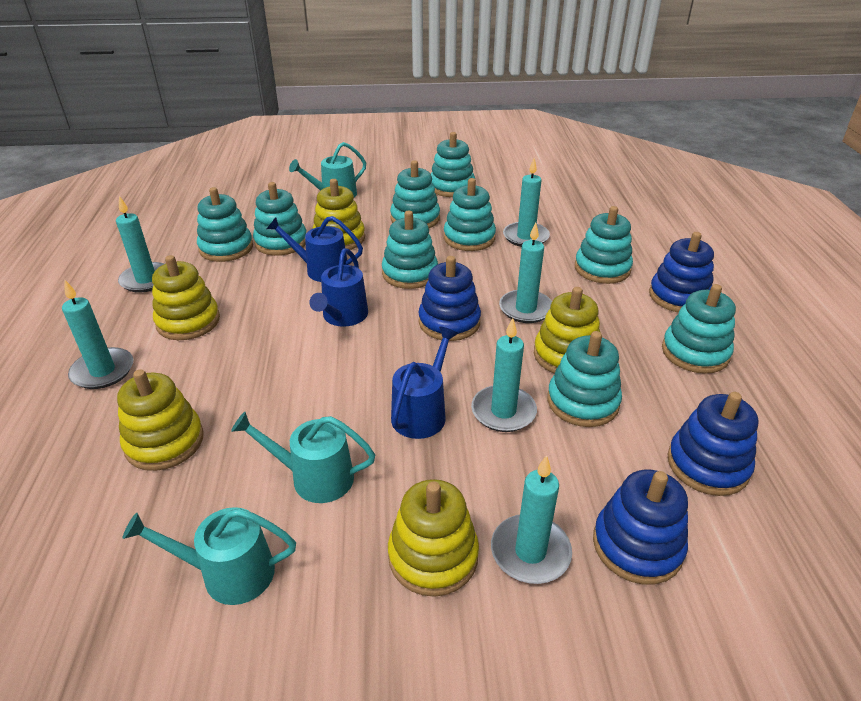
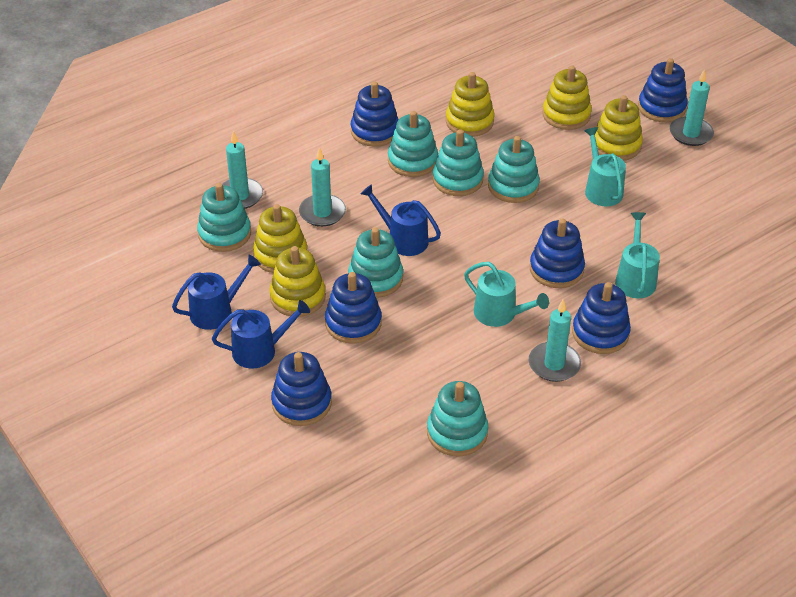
blue stacking toy: 4 -> 6
turquoise candle: 6 -> 4
turquoise stacking toy: 9 -> 6

